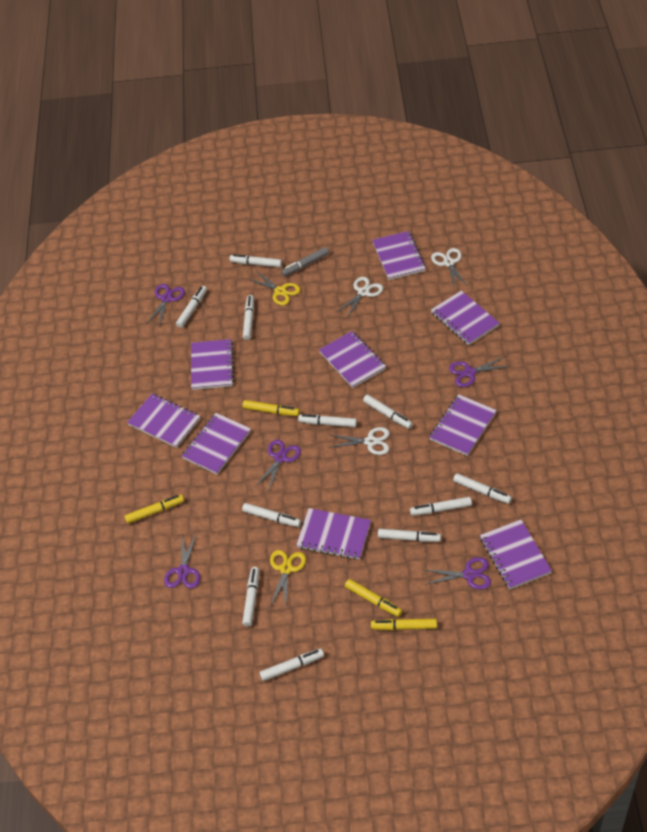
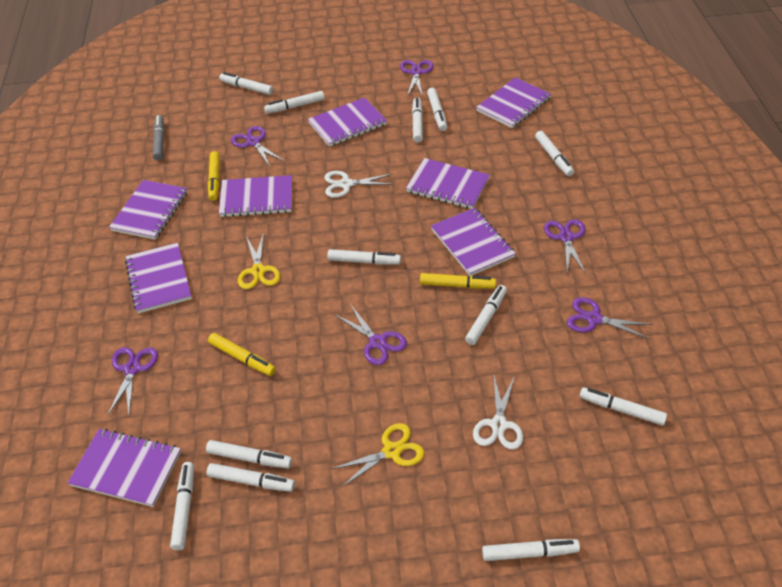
purple notebook: 9 -> 8
purple scissors: 5 -> 6
white marker: 11 -> 12
white scissors: 3 -> 2
yellow marker: 4 -> 3

